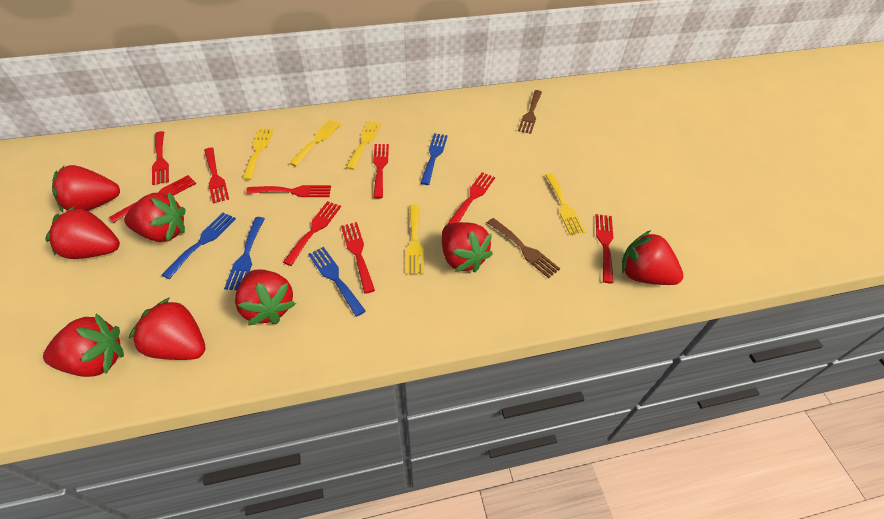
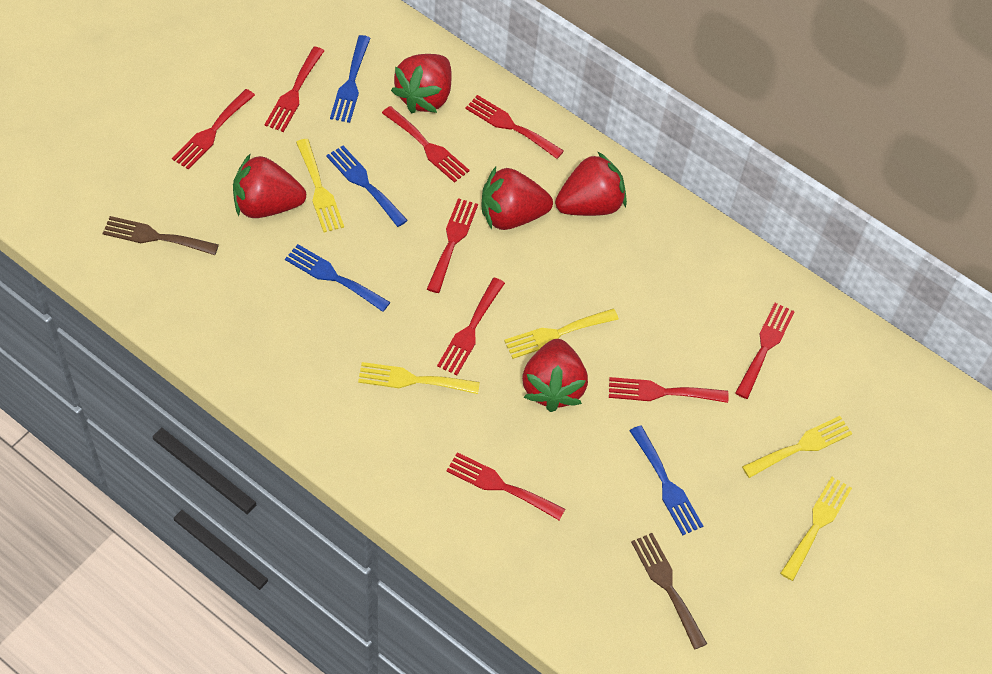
red strawberry: 8 -> 5

